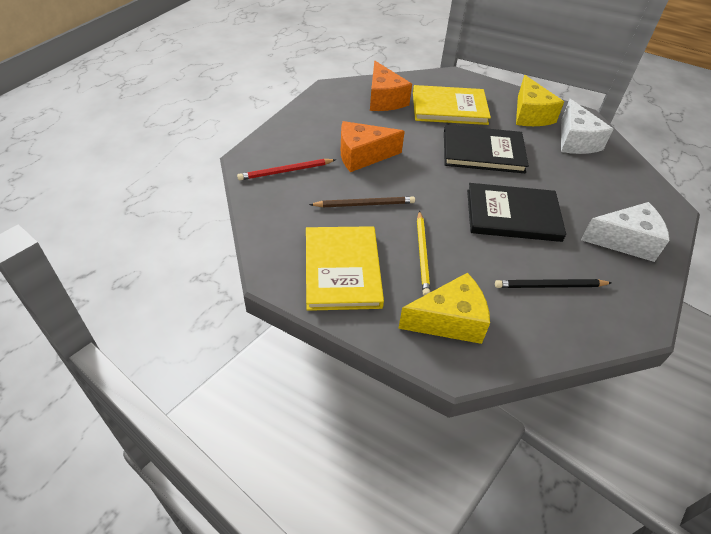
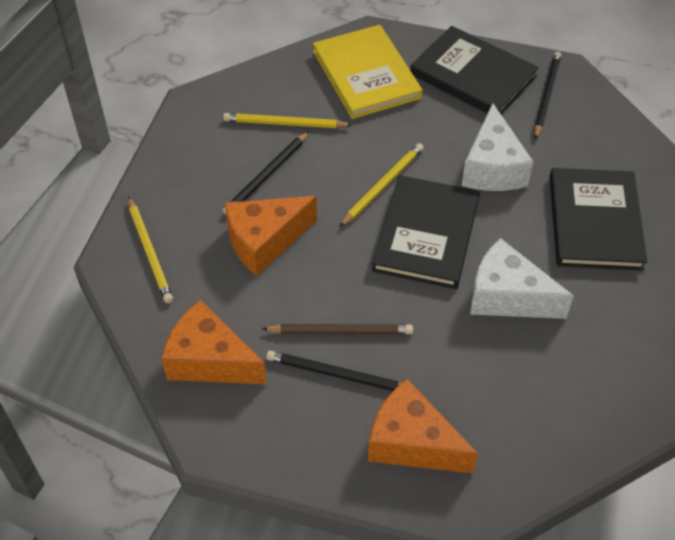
black book: 2 -> 3
black pencil: 1 -> 3
orange cheese: 2 -> 3
red pencil: 1 -> 0
yellow book: 2 -> 1
yellow cheese: 2 -> 0
yellow pencil: 1 -> 3

